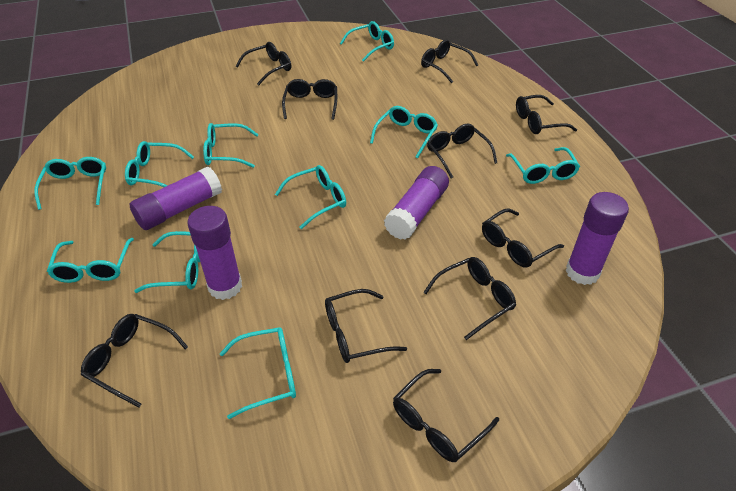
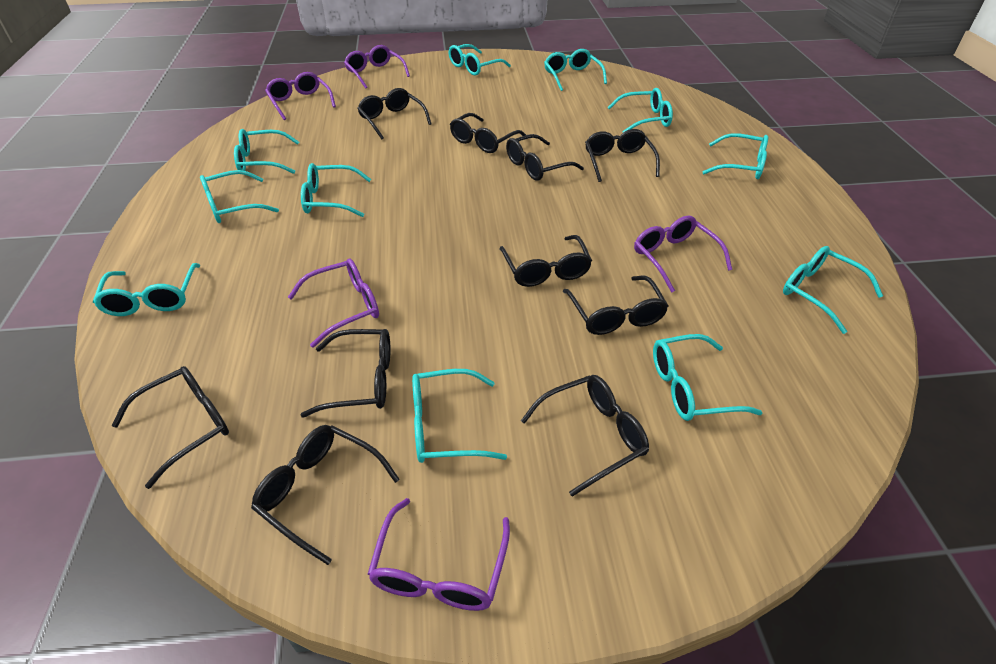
purple glasses: 0 -> 5
purple glue stick: 4 -> 0
turquoise glasses: 10 -> 11

